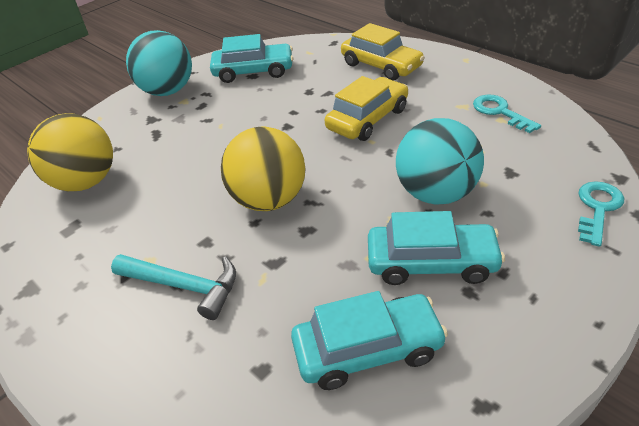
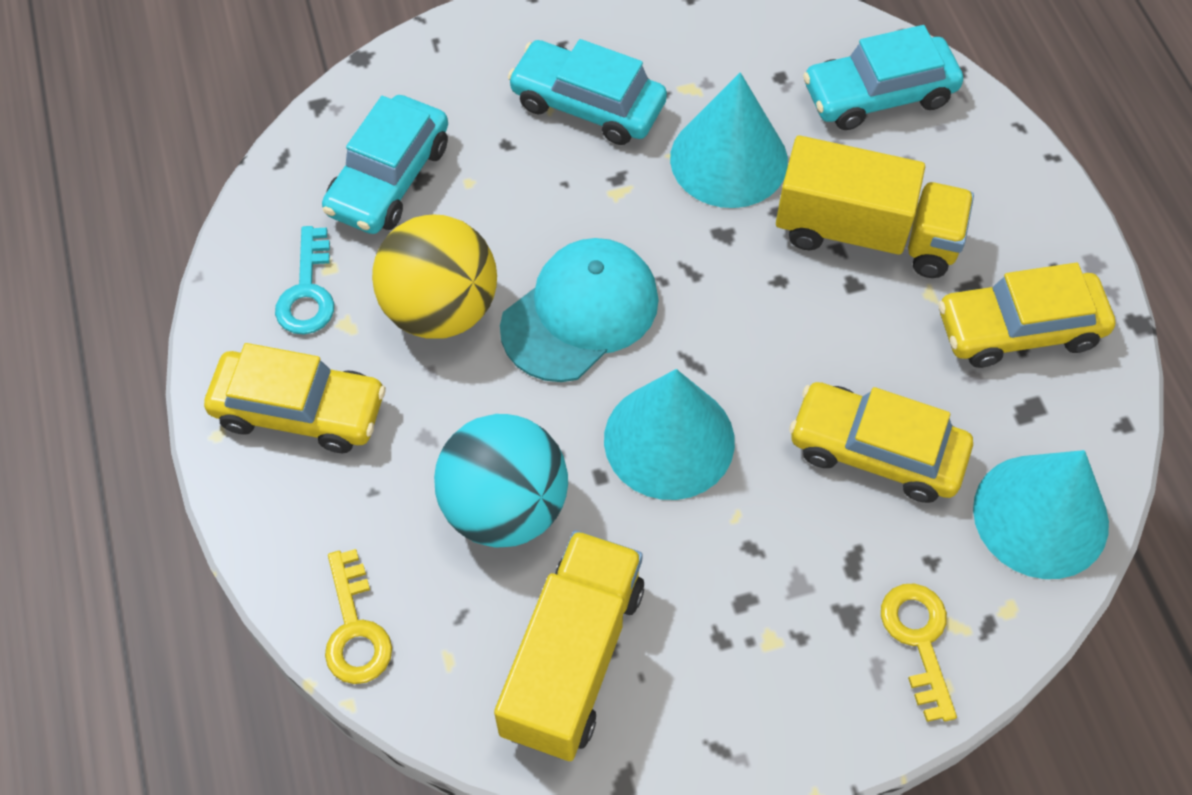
turquoise ball: 2 -> 1
turquoise cap: 0 -> 1
turquoise cone: 0 -> 3
turquoise hammer: 1 -> 0
turquoise key: 2 -> 1
yellow ball: 2 -> 1
yellow car: 2 -> 3
yellow key: 0 -> 2
yellow truck: 0 -> 2

